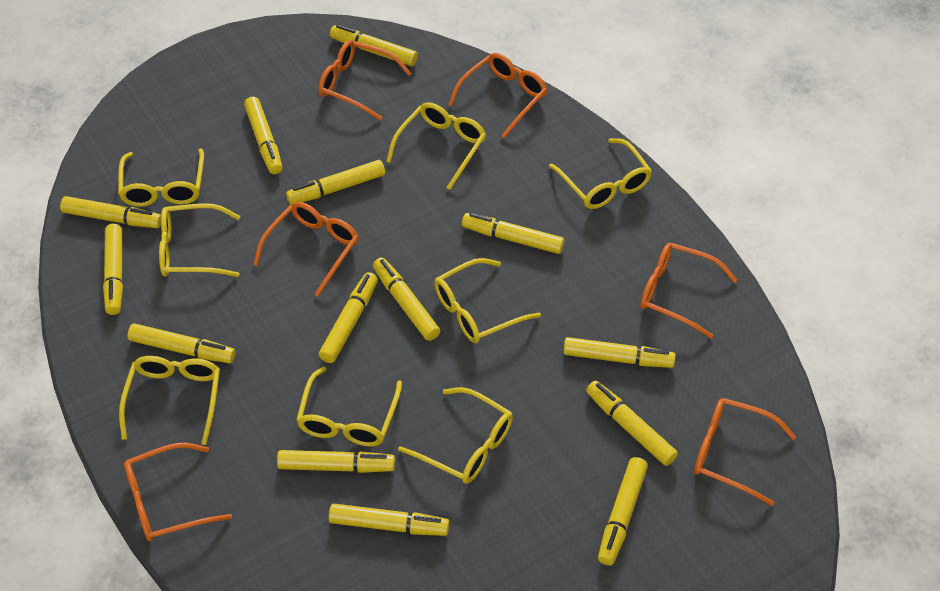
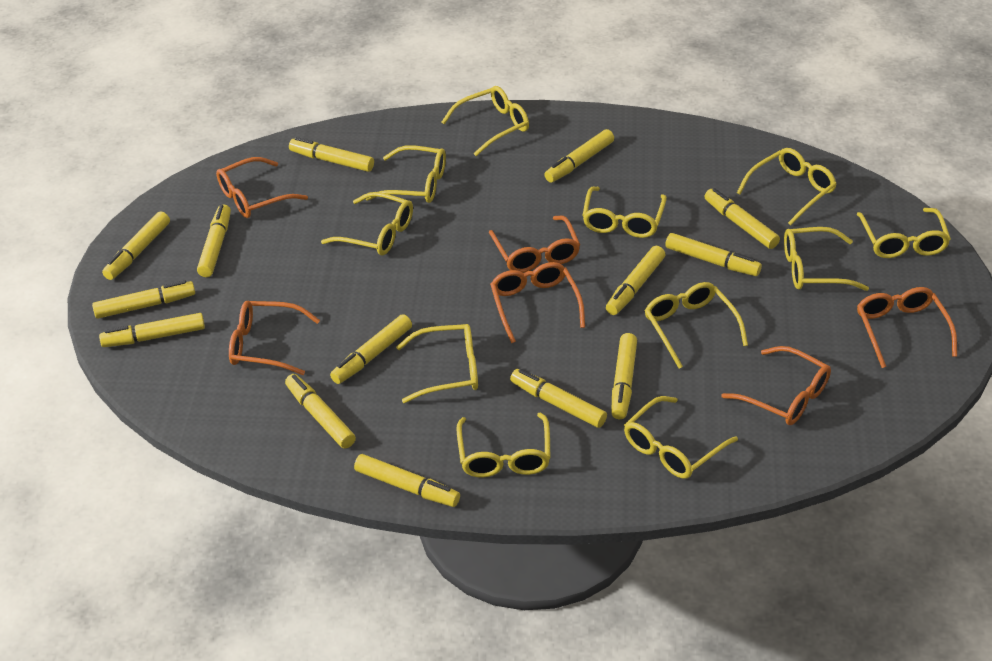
yellow glasses: 8 -> 11

